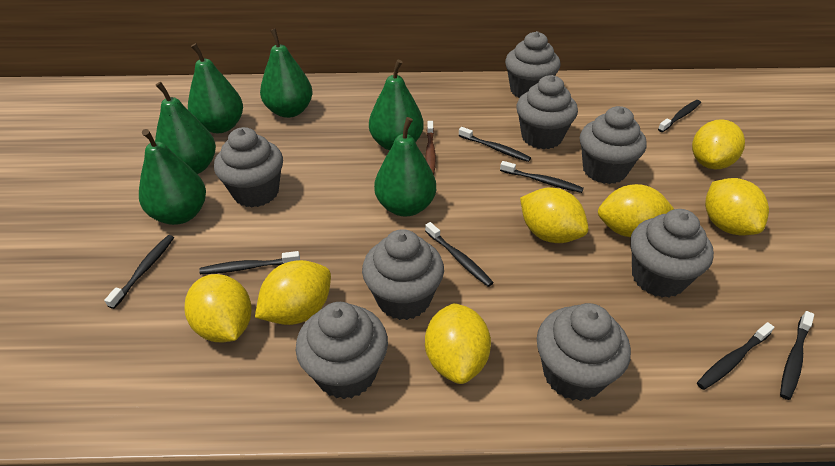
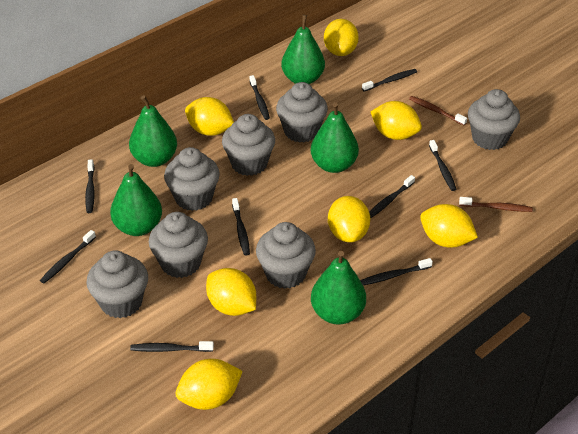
black toothbrush: 8 -> 9
brown toothbrush: 1 -> 2
green pear: 6 -> 5
grey cupcake: 8 -> 7

